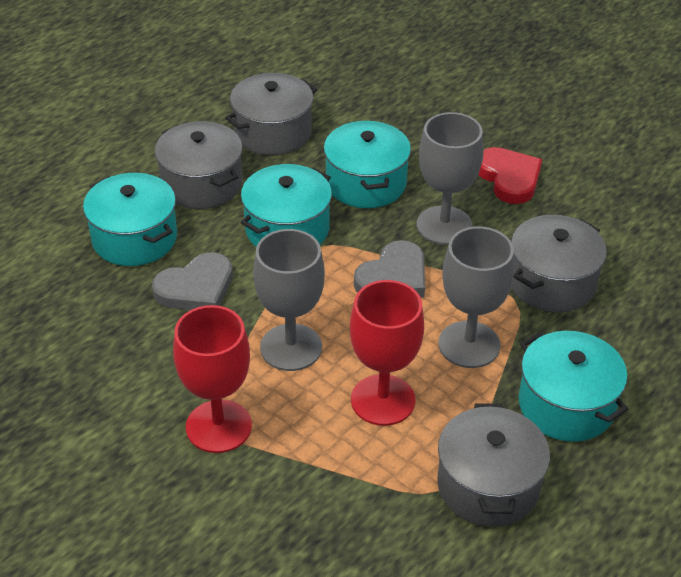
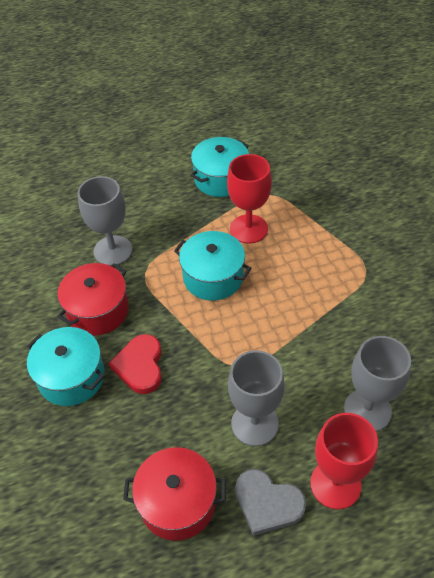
grey heart: 2 -> 1
grey pot: 4 -> 0
red pot: 0 -> 2
turquoise pot: 4 -> 3

